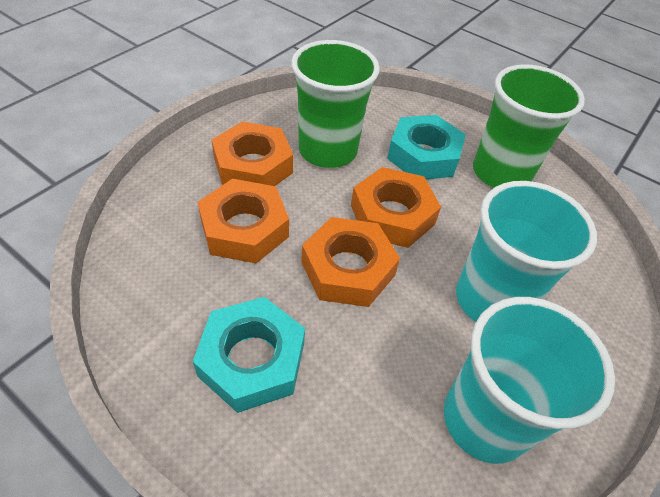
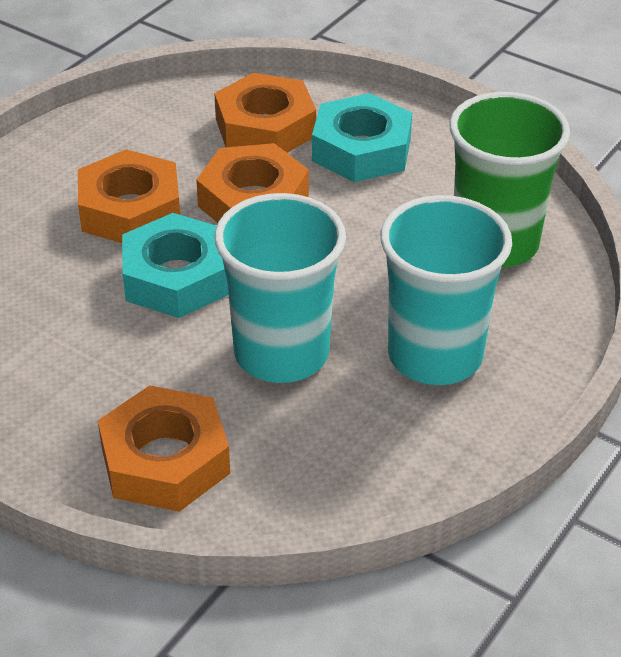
green cup: 2 -> 1

